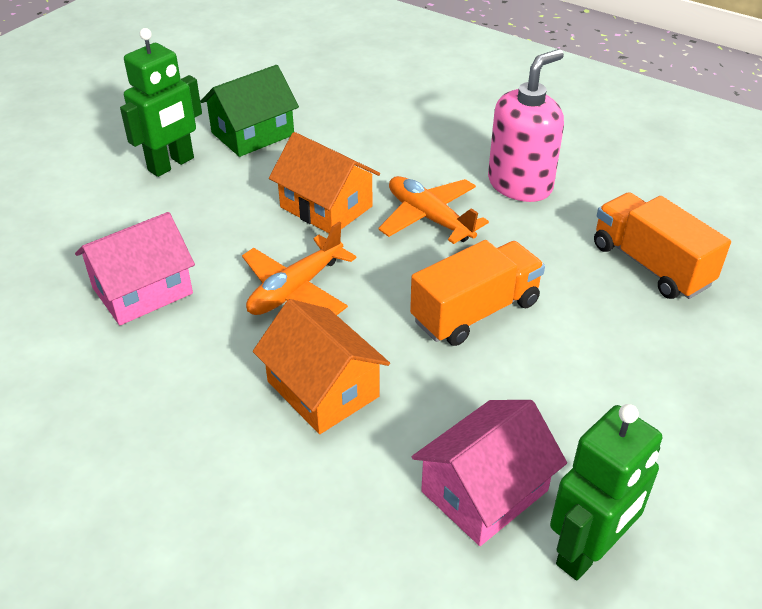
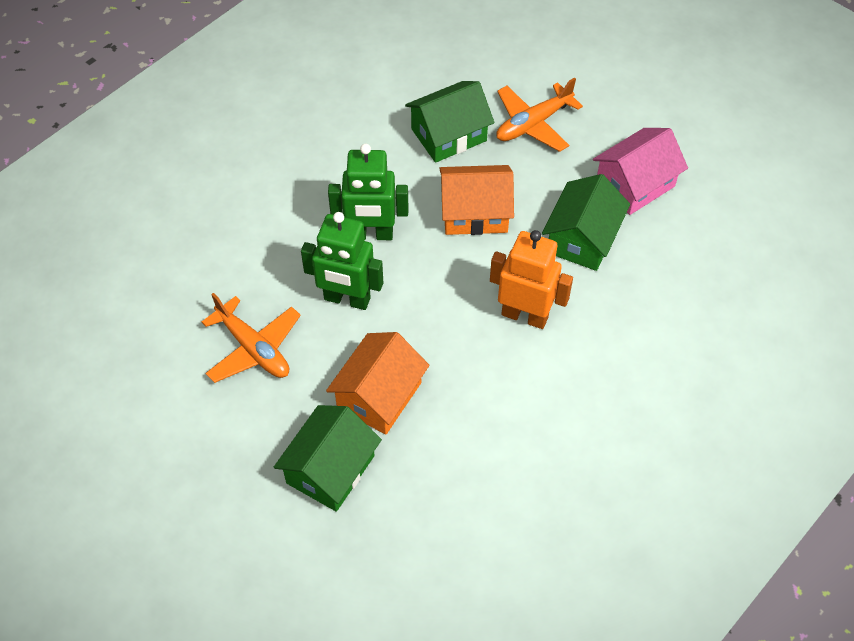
green house: 1 -> 3
orange robot: 0 -> 1
orange truck: 2 -> 0
pink house: 2 -> 1
pink soap dispenser: 1 -> 0

